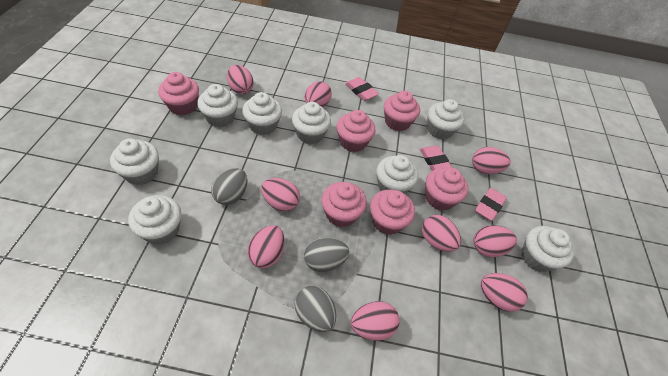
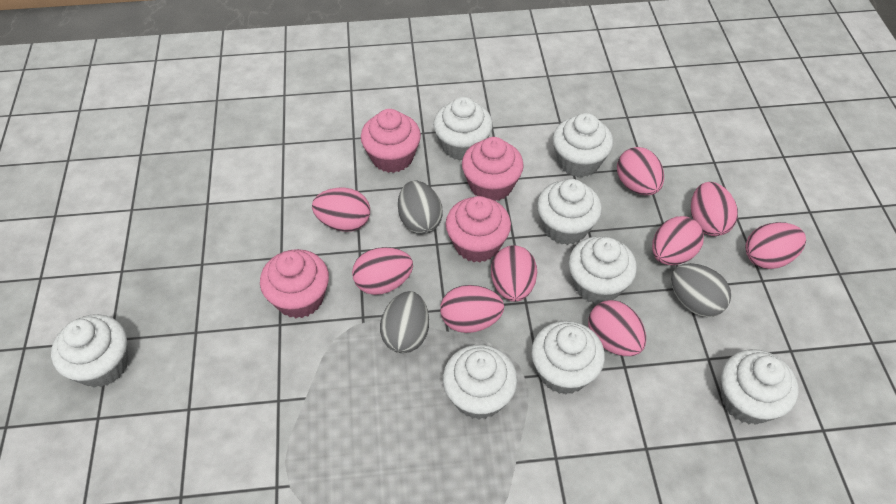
pink cupcake: 6 -> 4
pink eraser: 3 -> 0

